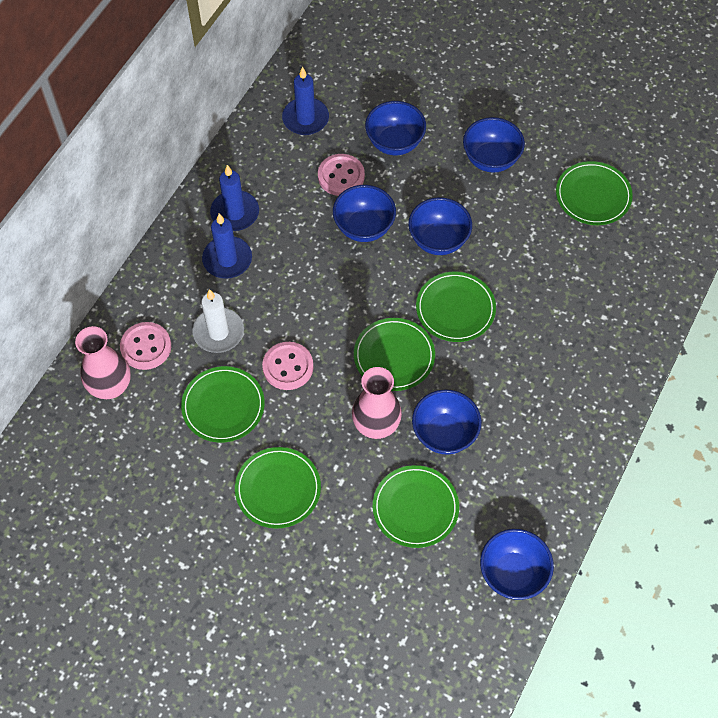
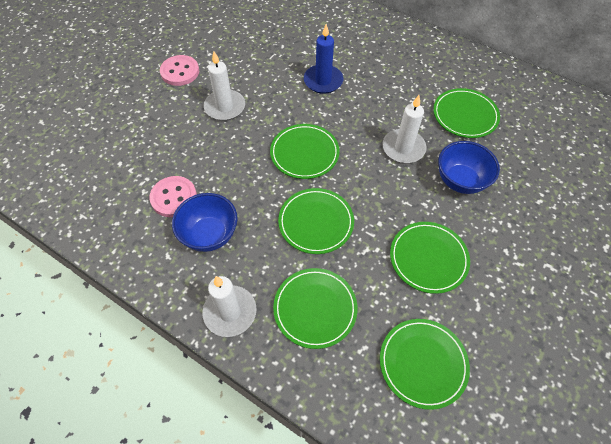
blue bowl: 6 -> 2
blue candle: 3 -> 1
pink button: 3 -> 2
pink vase: 2 -> 0
white candle: 1 -> 3

